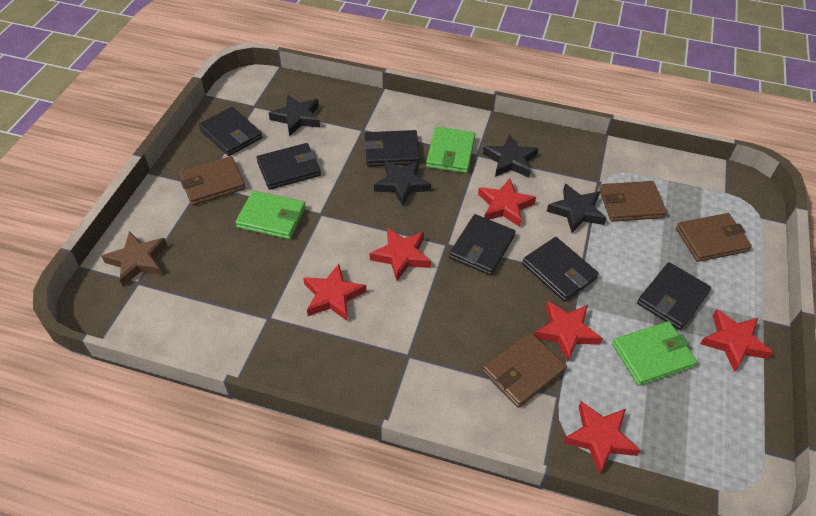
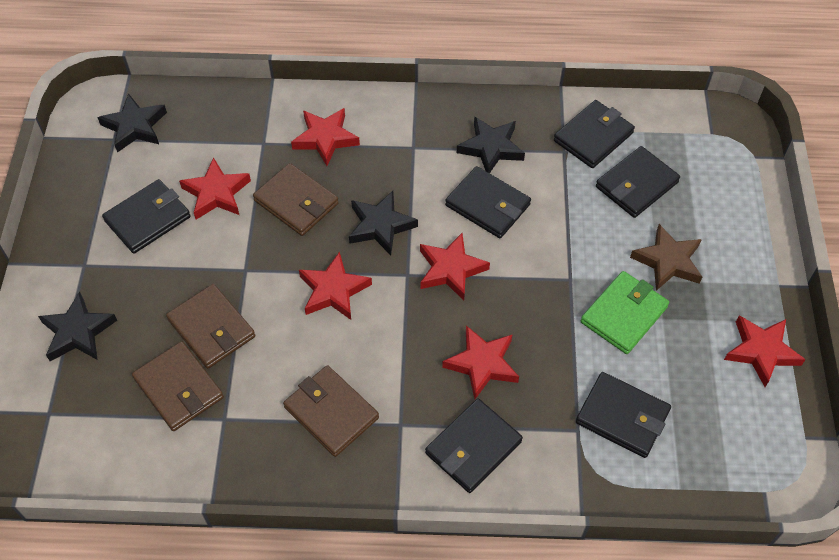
green wallet: 3 -> 1

